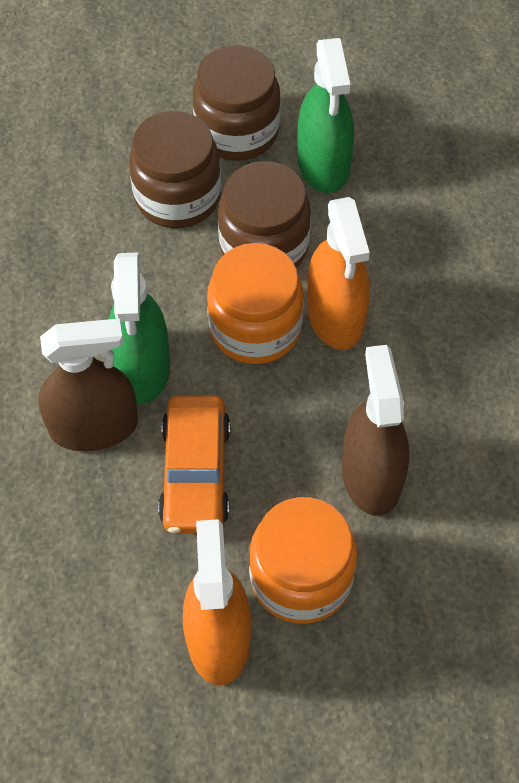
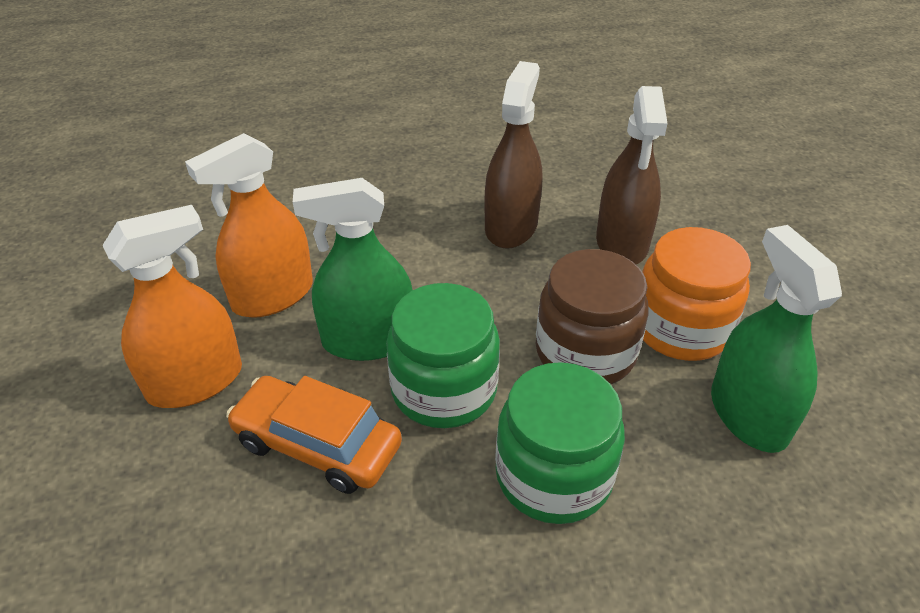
brown jar: 3 -> 1
green jar: 0 -> 2
orange jar: 2 -> 1

